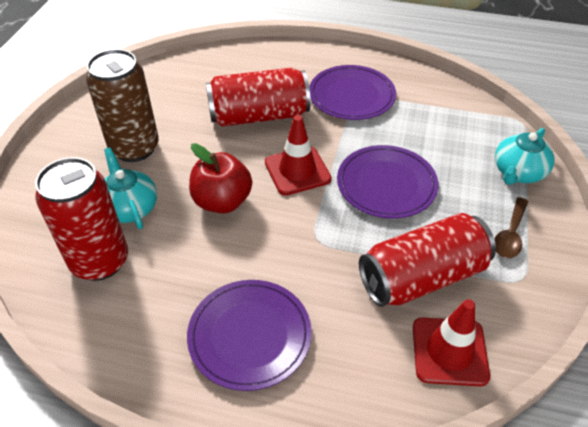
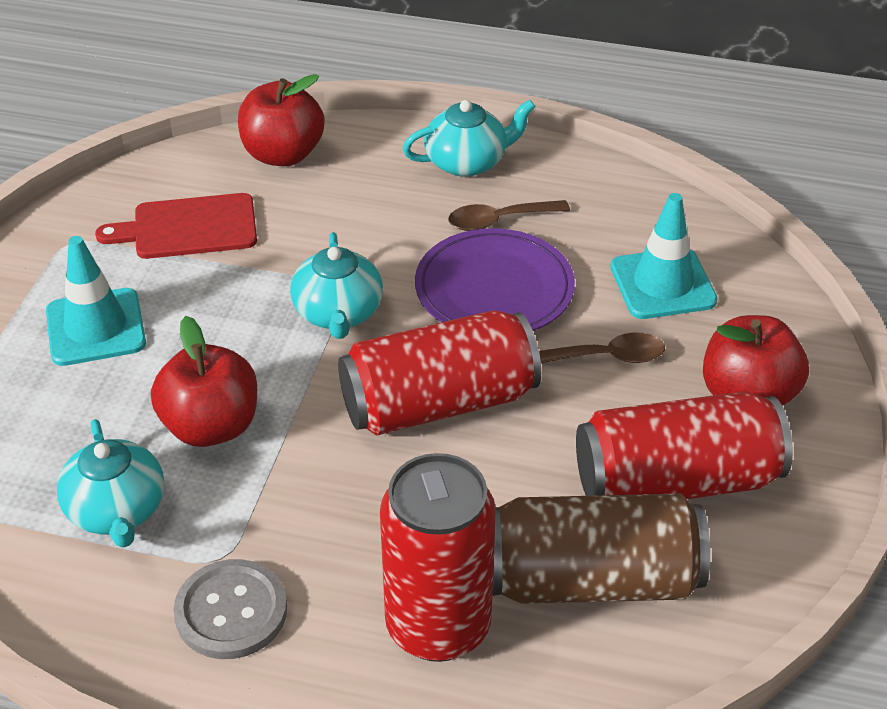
brown spoon: 1 -> 2
grey button: 0 -> 1
purple plate: 3 -> 1
red apple: 1 -> 3
red cutting board: 0 -> 1
red traffic cone: 2 -> 0
turquoise teapot: 2 -> 3
turquoise traffic cone: 0 -> 2

